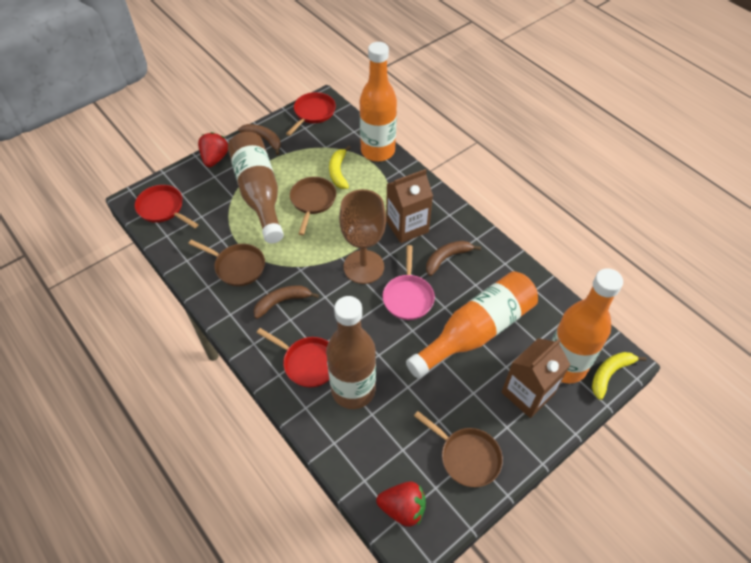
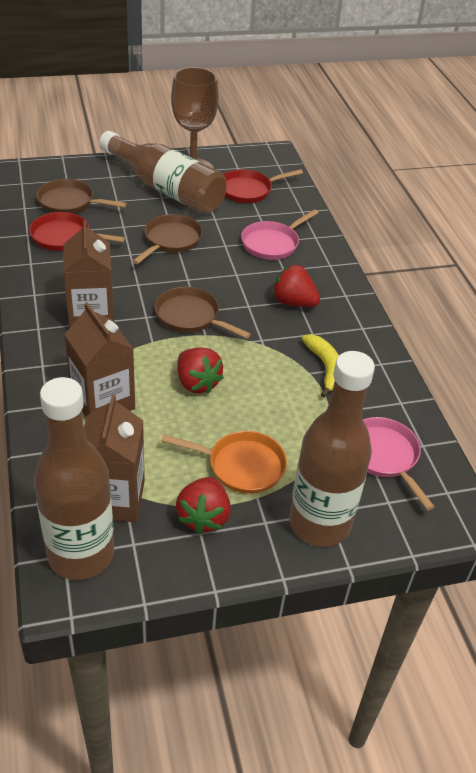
brown banana: 3 -> 0
brown bottle: 2 -> 3
brown carton: 2 -> 3
orange bottle: 3 -> 0
orange pan: 0 -> 1
pink pan: 1 -> 2
red pan: 3 -> 2
red strawberry: 2 -> 3
yellow banana: 2 -> 1

